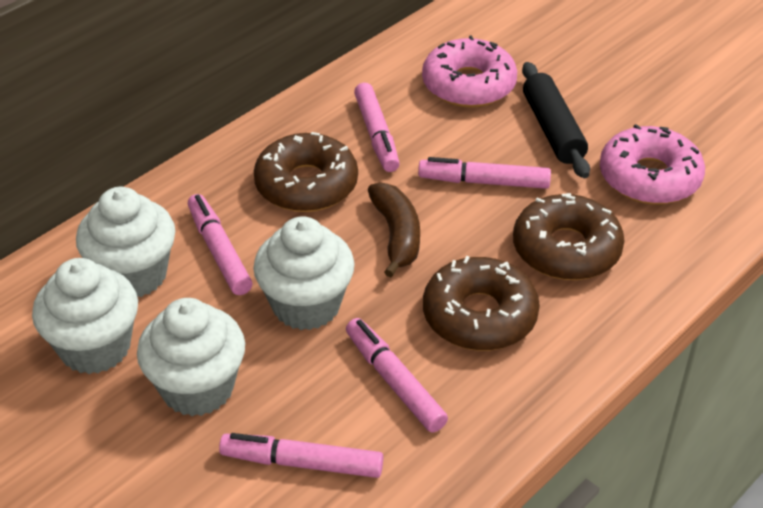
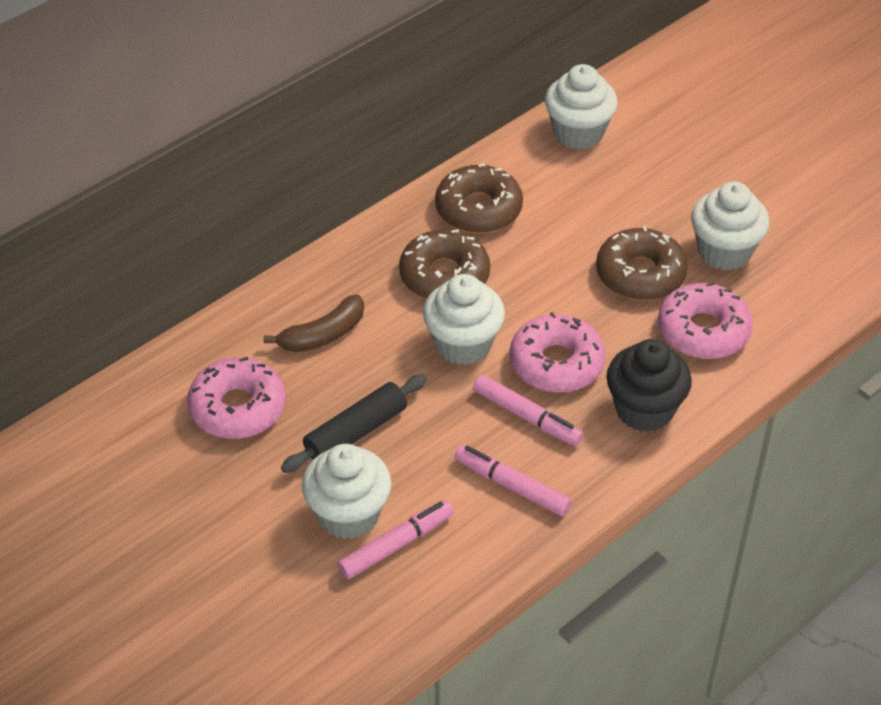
black cupcake: 0 -> 1
pink donut: 2 -> 3
pink marker: 5 -> 3

